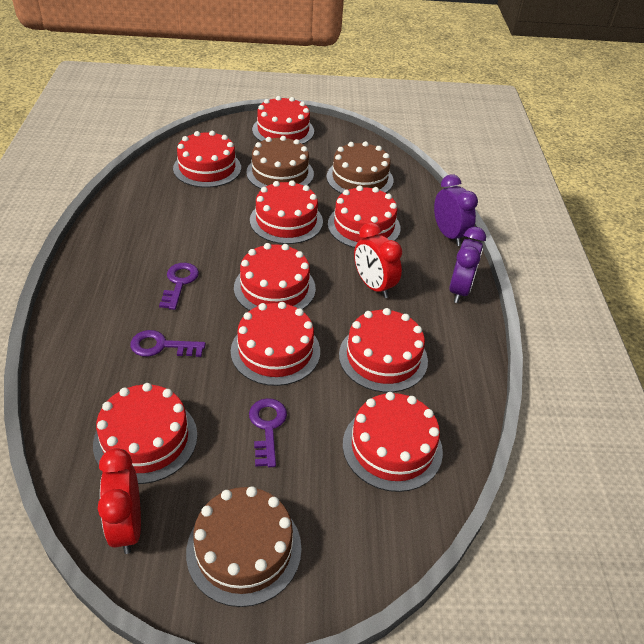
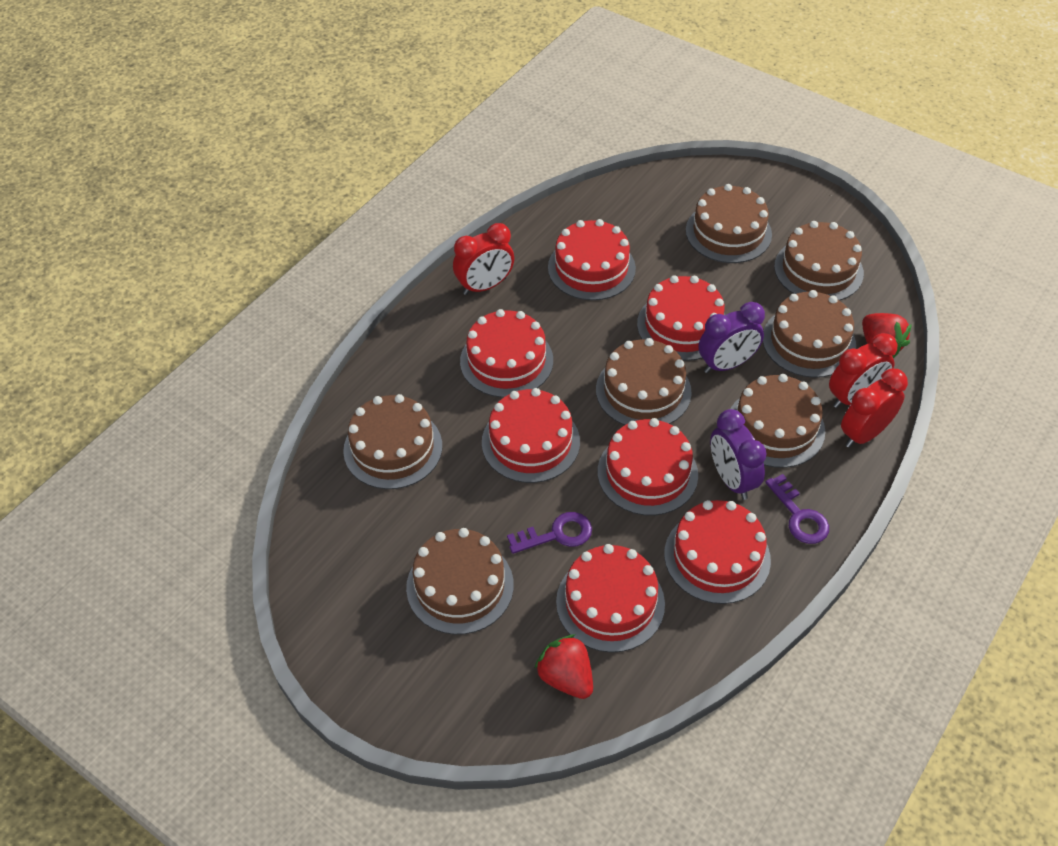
brown cake: 3 -> 7
purple key: 3 -> 2
red cake: 9 -> 7
red clock: 2 -> 3
red strawberry: 0 -> 2

